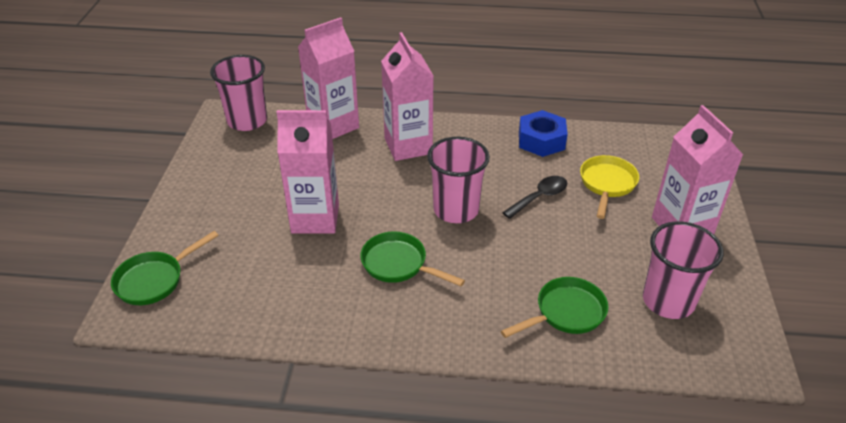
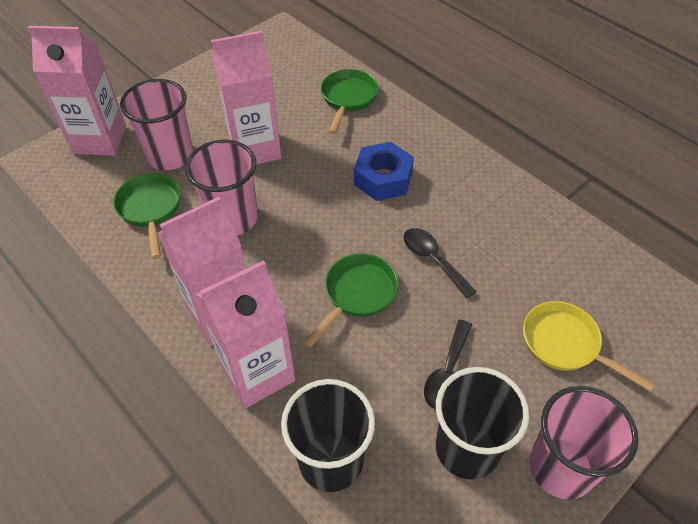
black cup: 0 -> 2
black spoon: 1 -> 2

